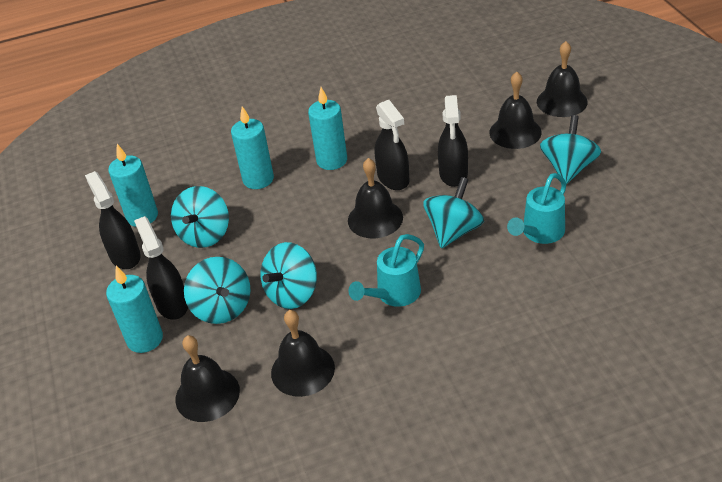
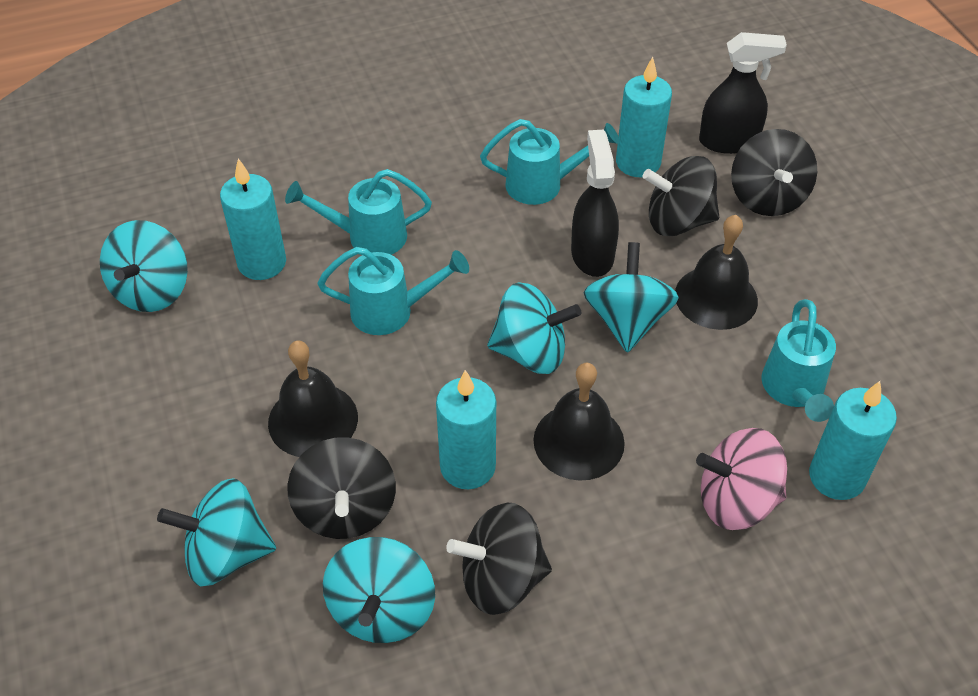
black bell: 5 -> 3
black spinning top: 0 -> 4
black spray bottle: 4 -> 2
pink spinning top: 0 -> 1
turquoise watering can: 2 -> 4

